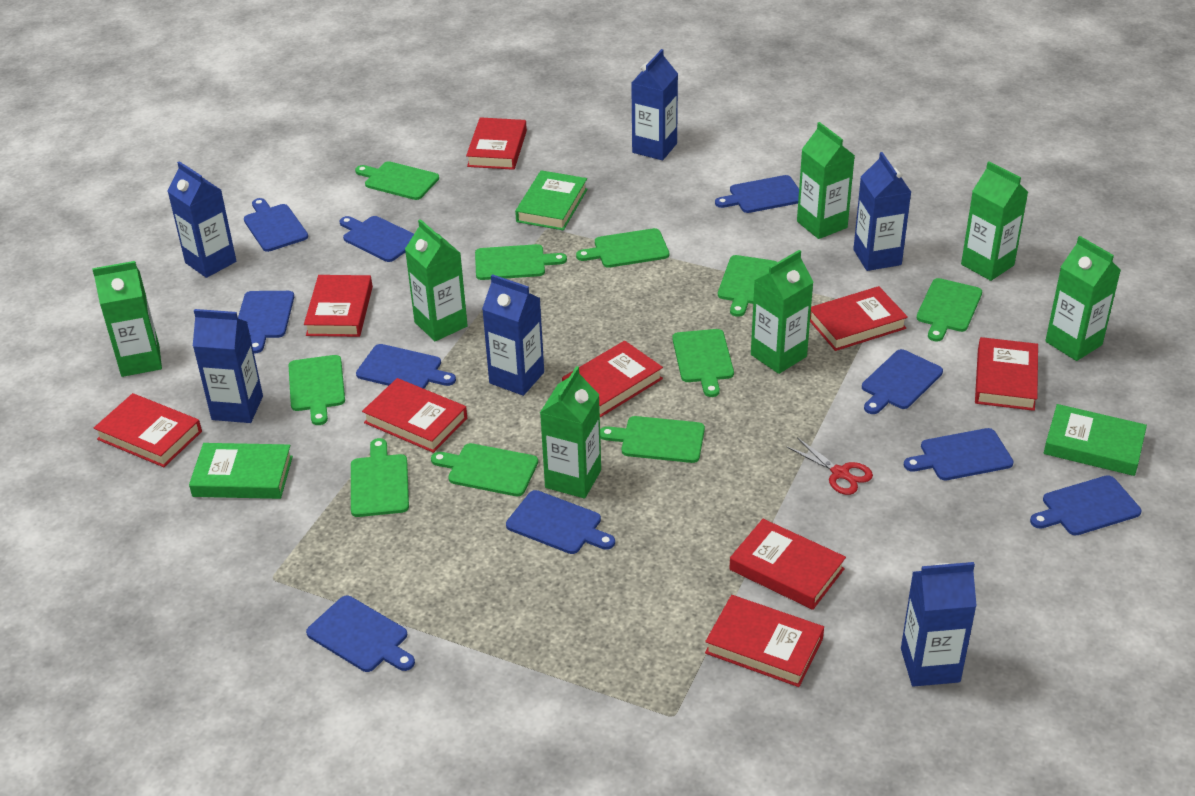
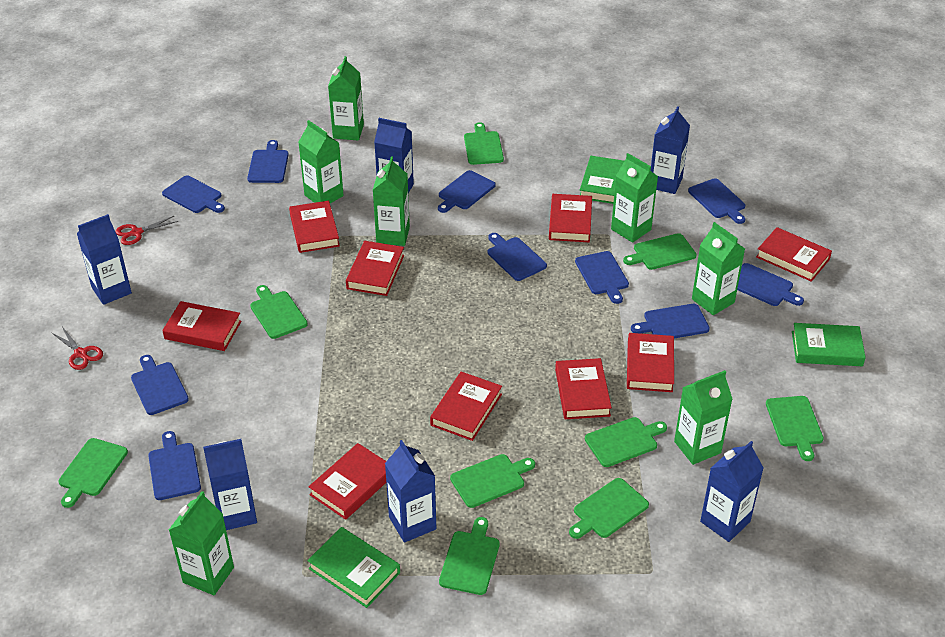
green cutting board: 10 -> 9
red scissors: 1 -> 2

